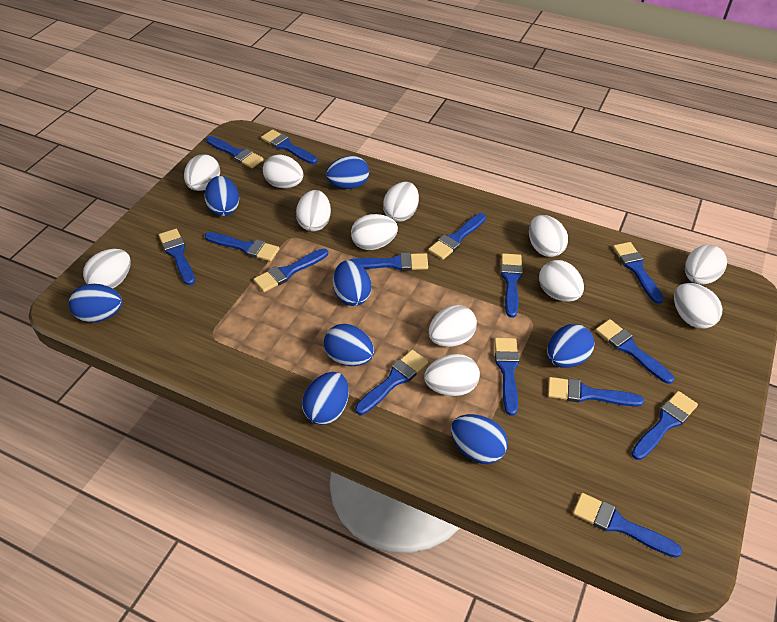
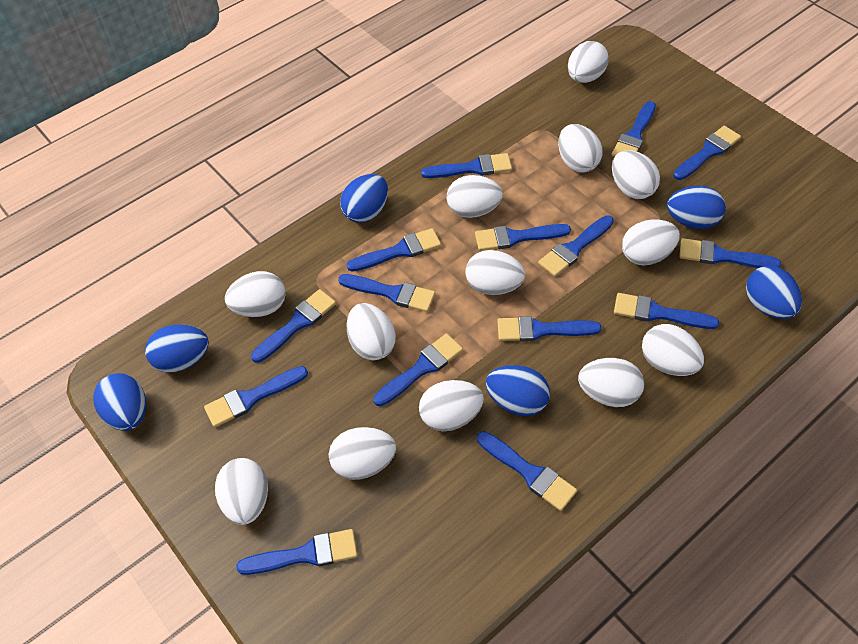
blue egg: 8 -> 6
white egg: 12 -> 13

